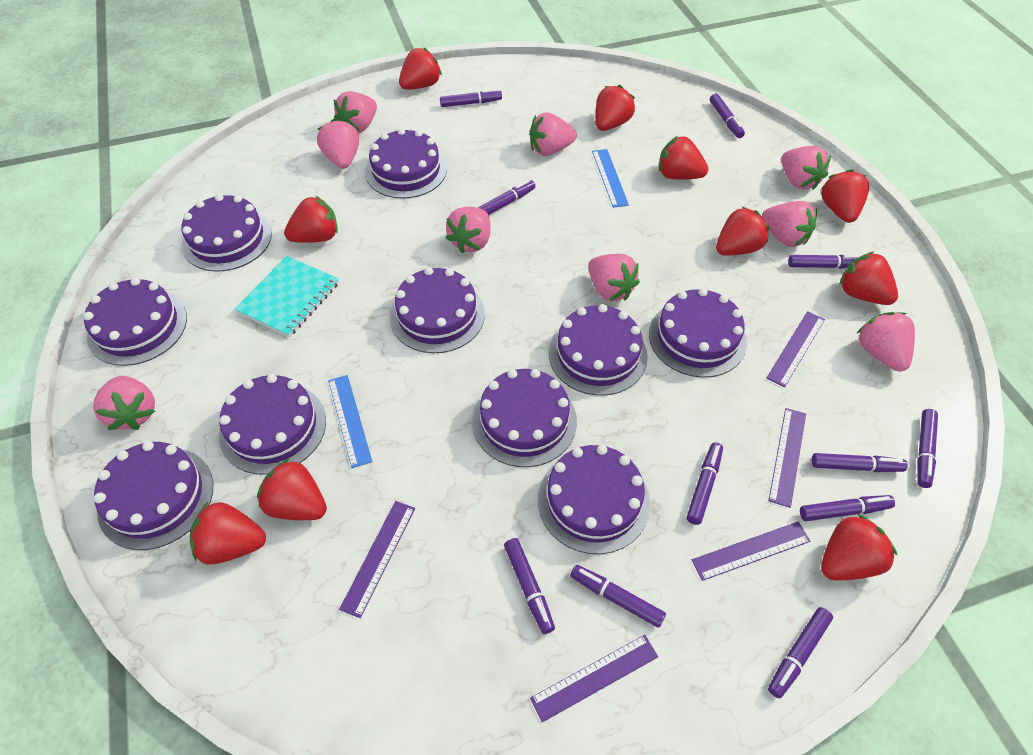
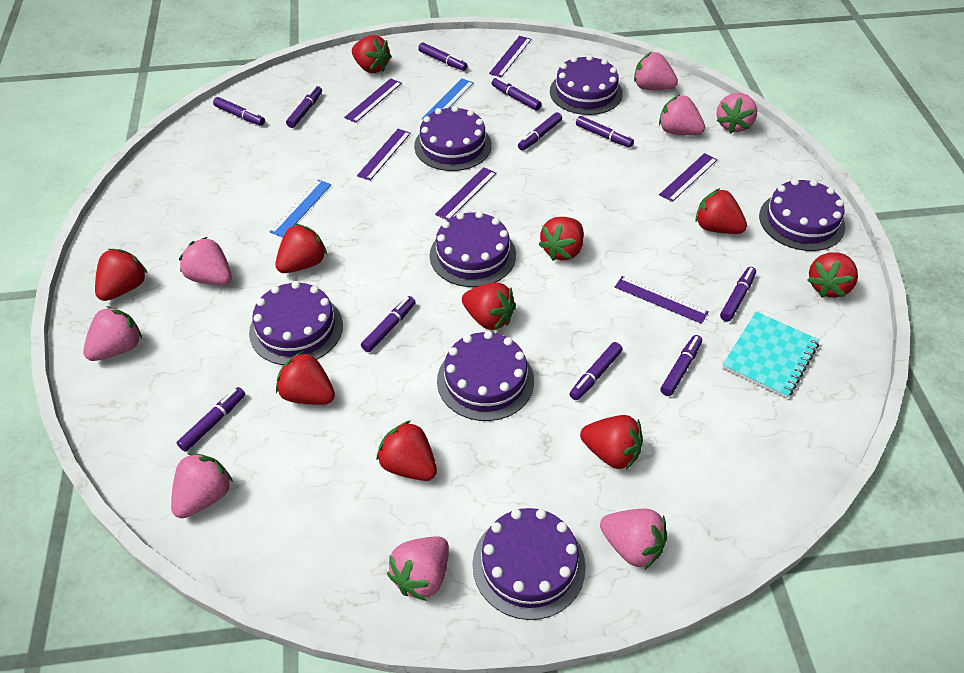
pink strawberry: 9 -> 8
purple cake: 10 -> 7
purple ruler: 5 -> 6

